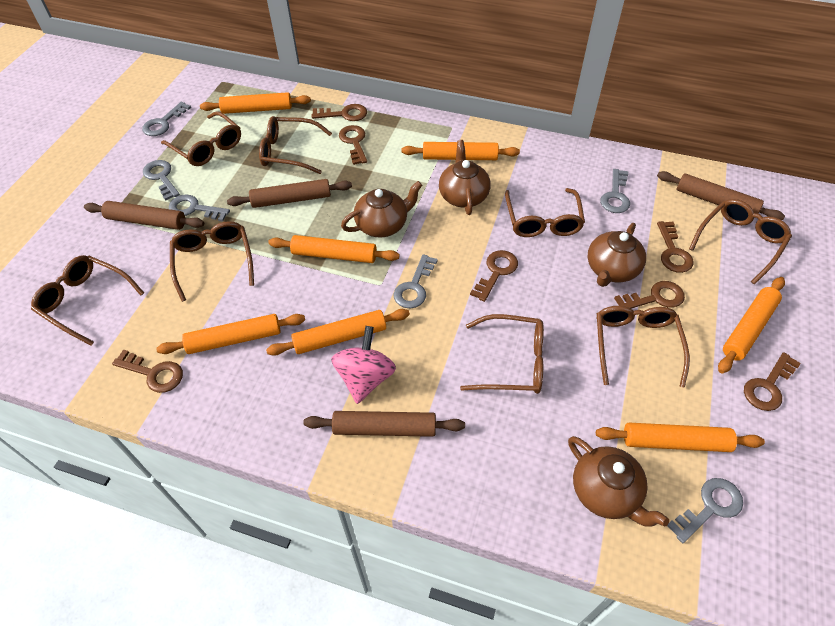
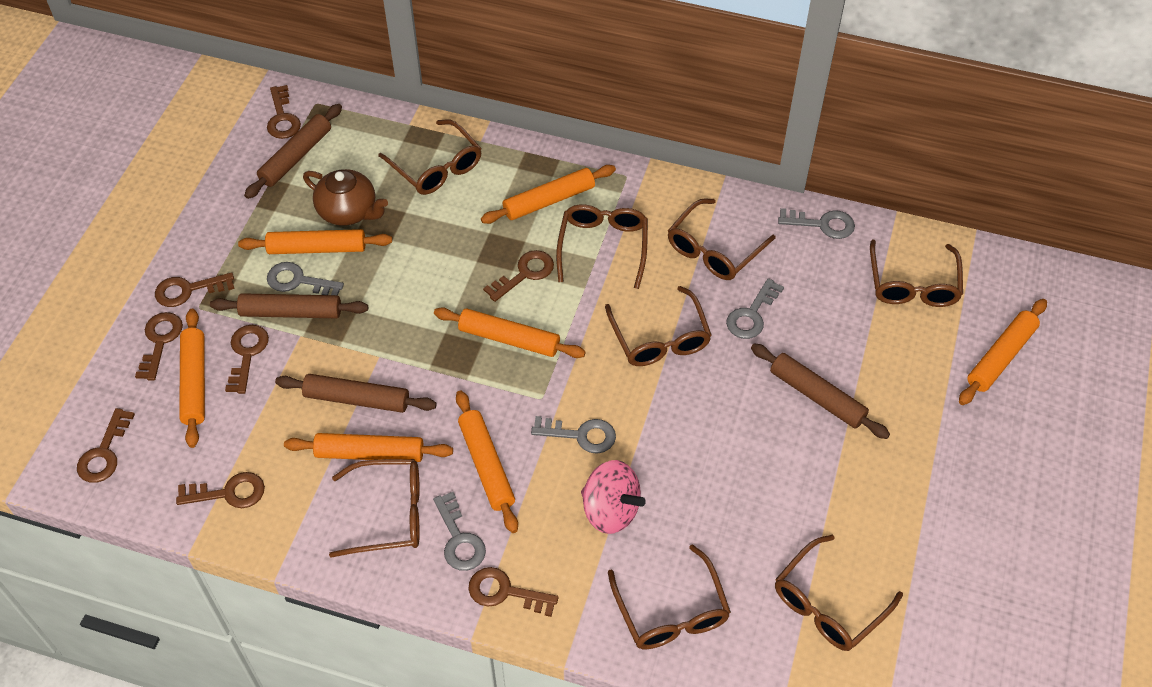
brown key: 7 -> 8
brown teapot: 4 -> 1
grey key: 6 -> 5

